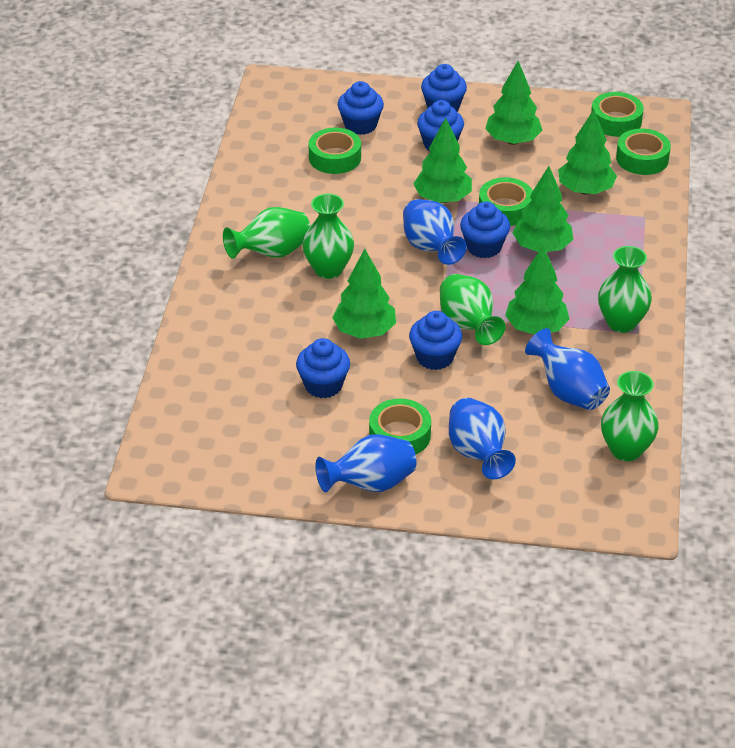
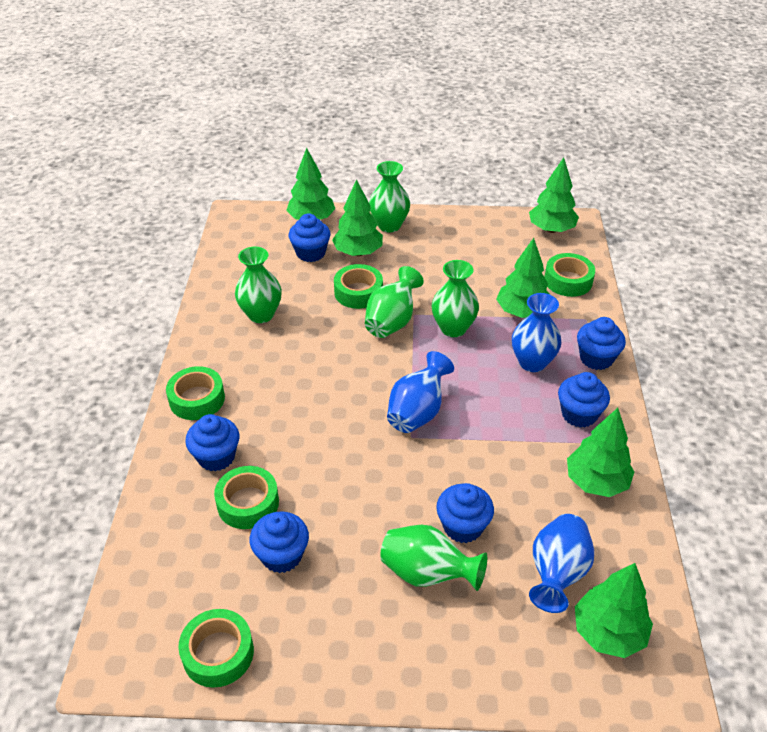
blue vase: 4 -> 3

